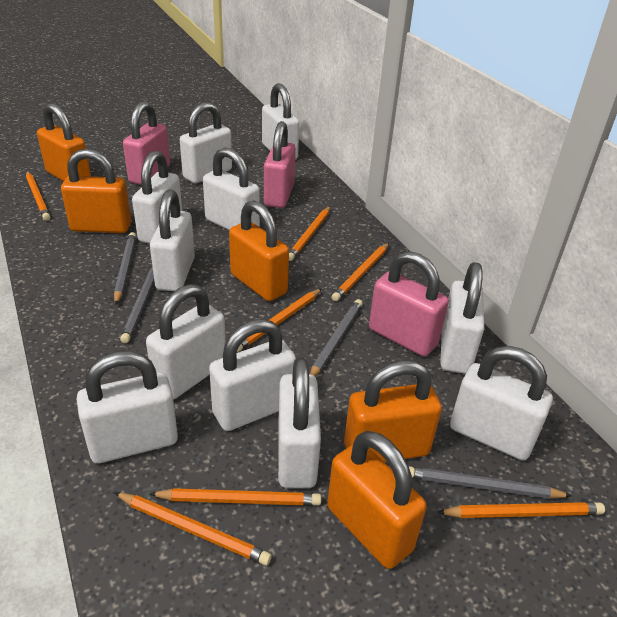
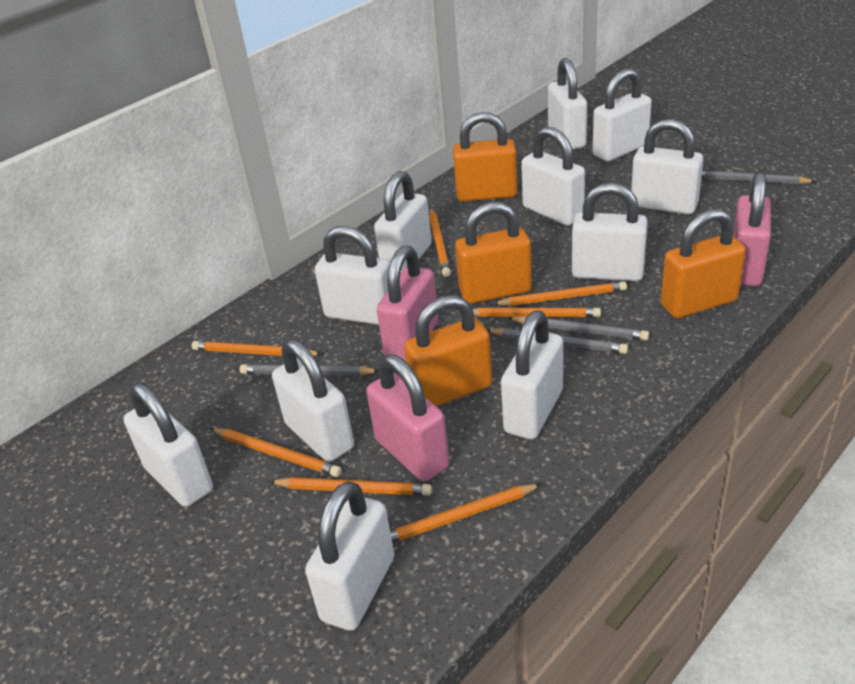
orange padlock: 5 -> 4

